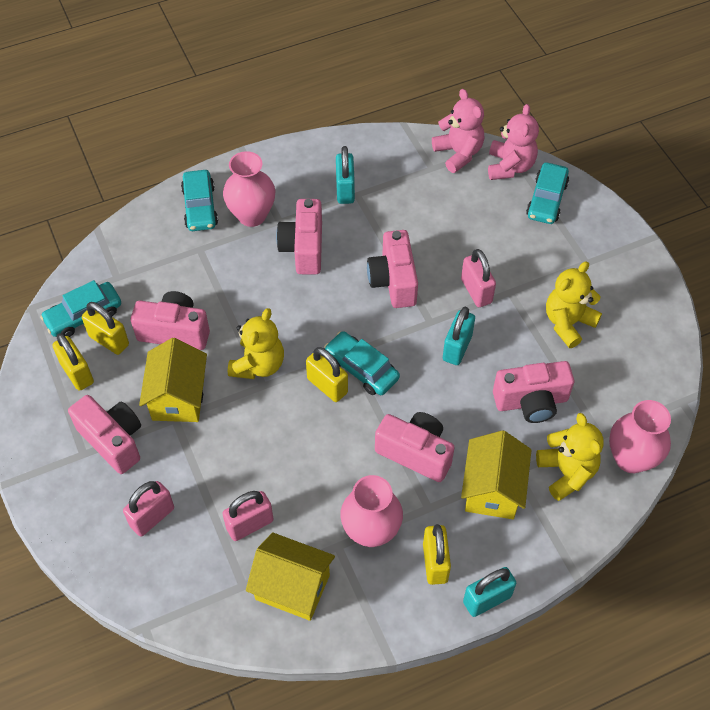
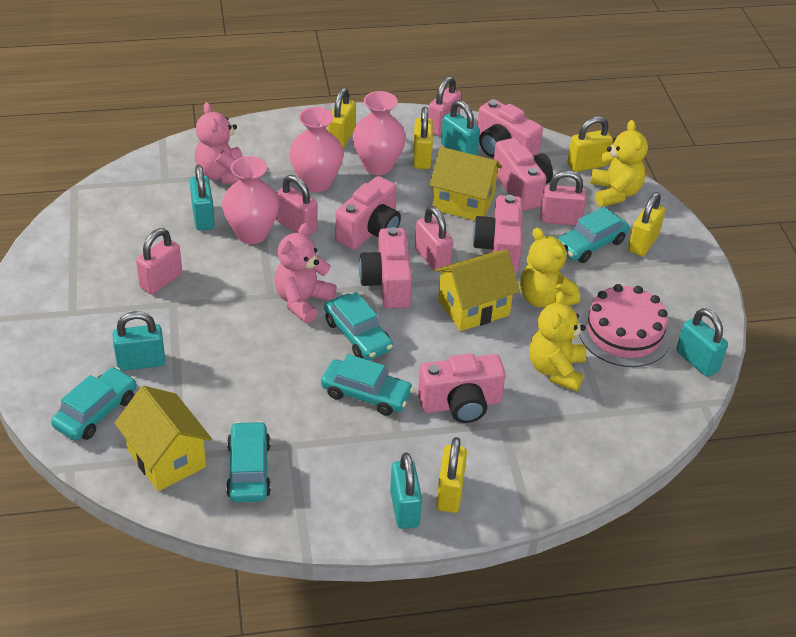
pink cake: 0 -> 1
pink padlock: 3 -> 5
turquoise car: 4 -> 5
turquoise padlock: 3 -> 5
yellow padlock: 4 -> 5

